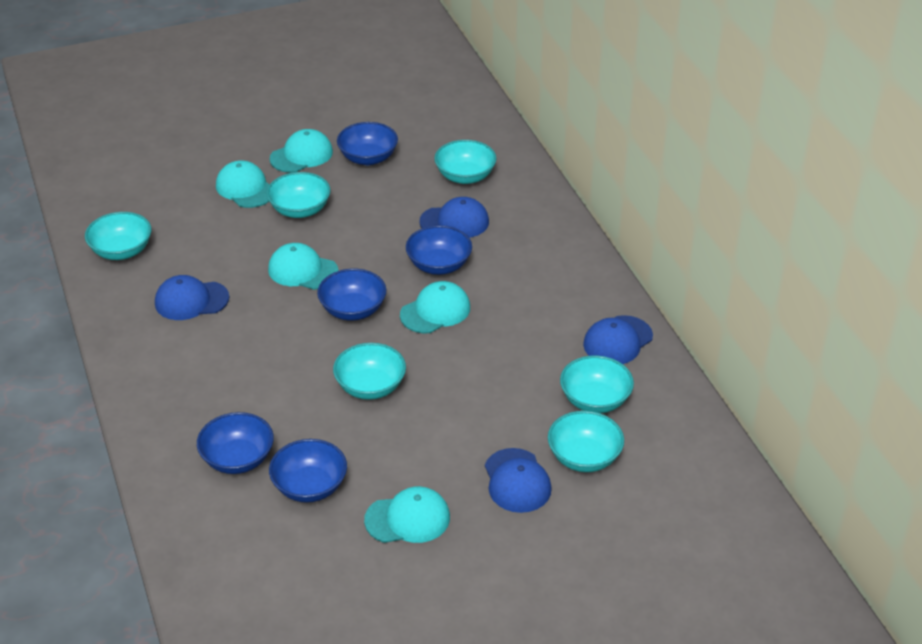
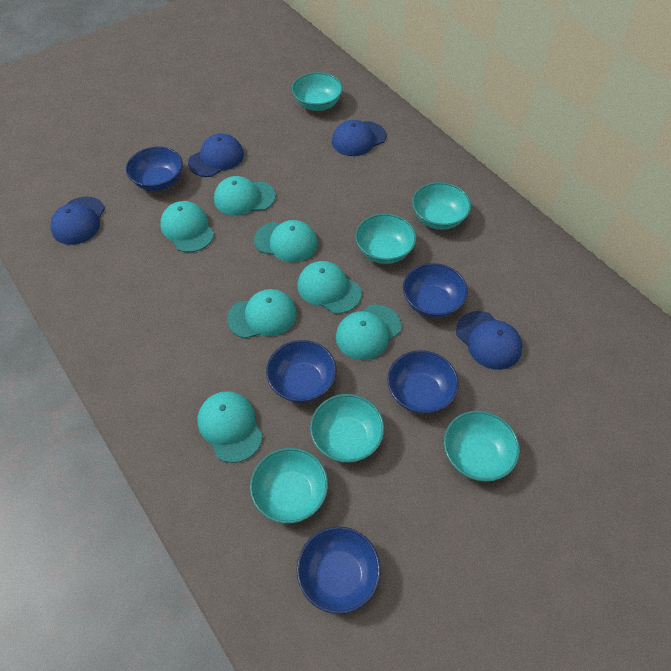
turquoise cap: 5 -> 7

